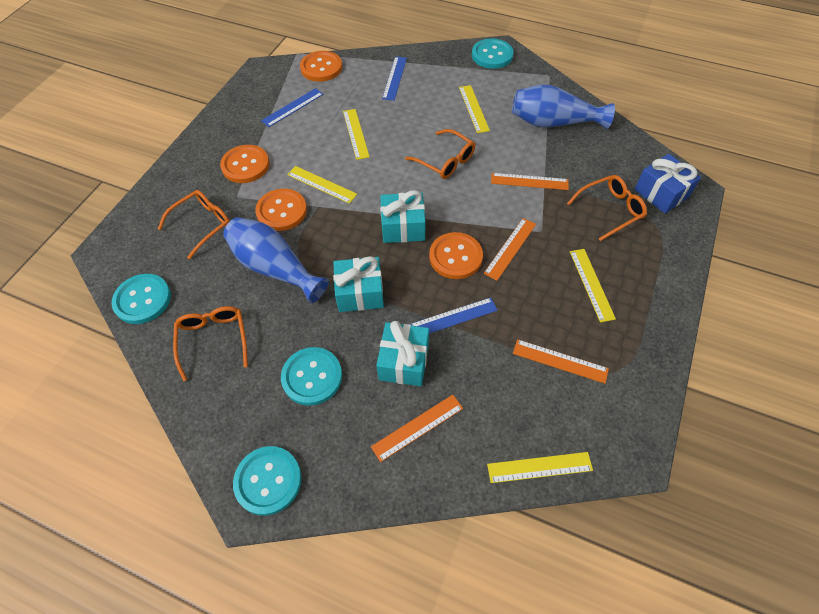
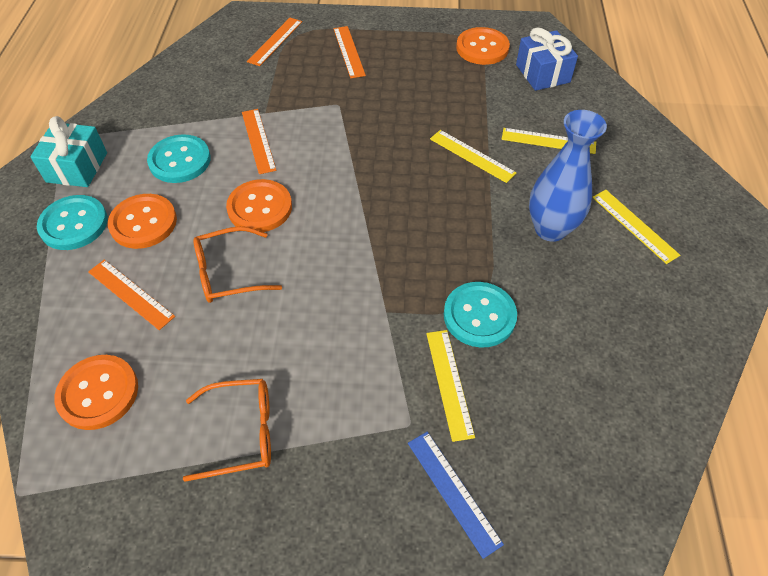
blue ruler: 3 -> 1
blue vase: 2 -> 1
orange glasses: 4 -> 2
turquoise button: 4 -> 3
turquoise gift: 3 -> 1
yellow ruler: 5 -> 4

